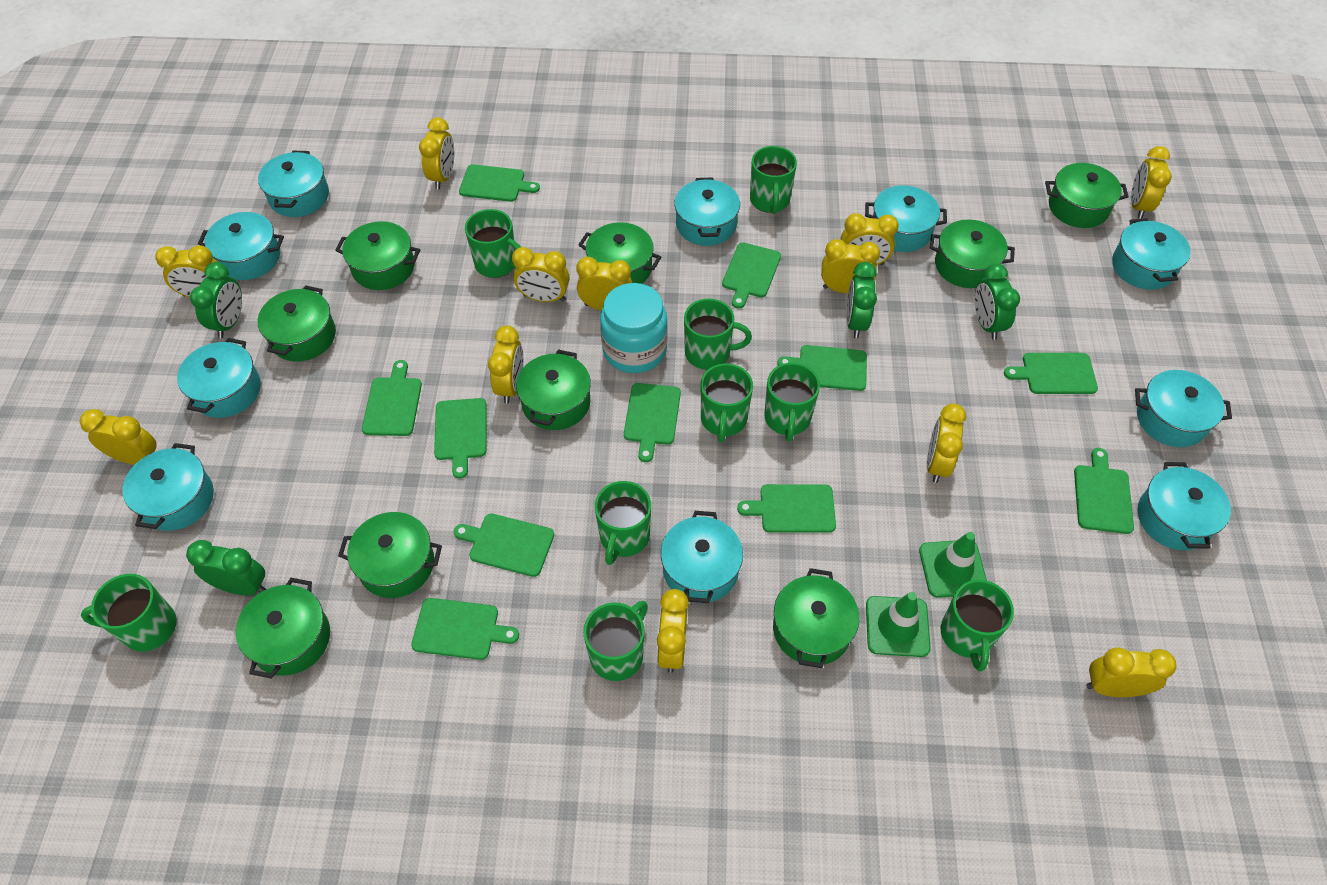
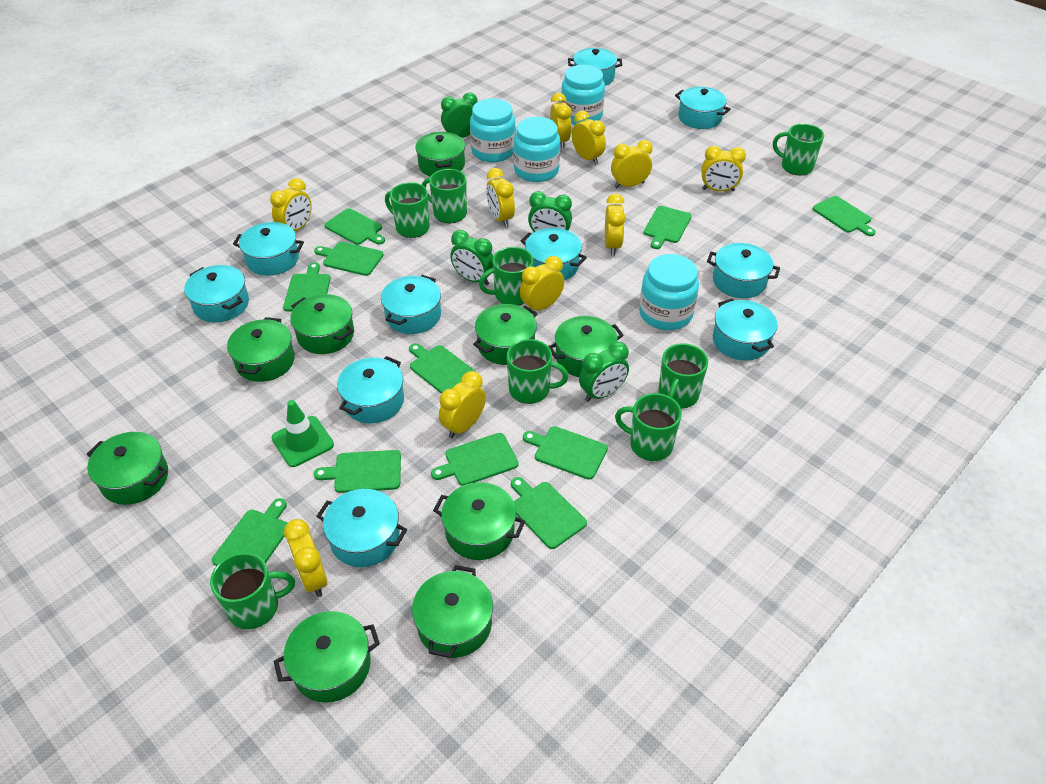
green mug: 9 -> 8
green traffic cone: 2 -> 1
turquoise jar: 1 -> 4
yellow clock: 12 -> 10

